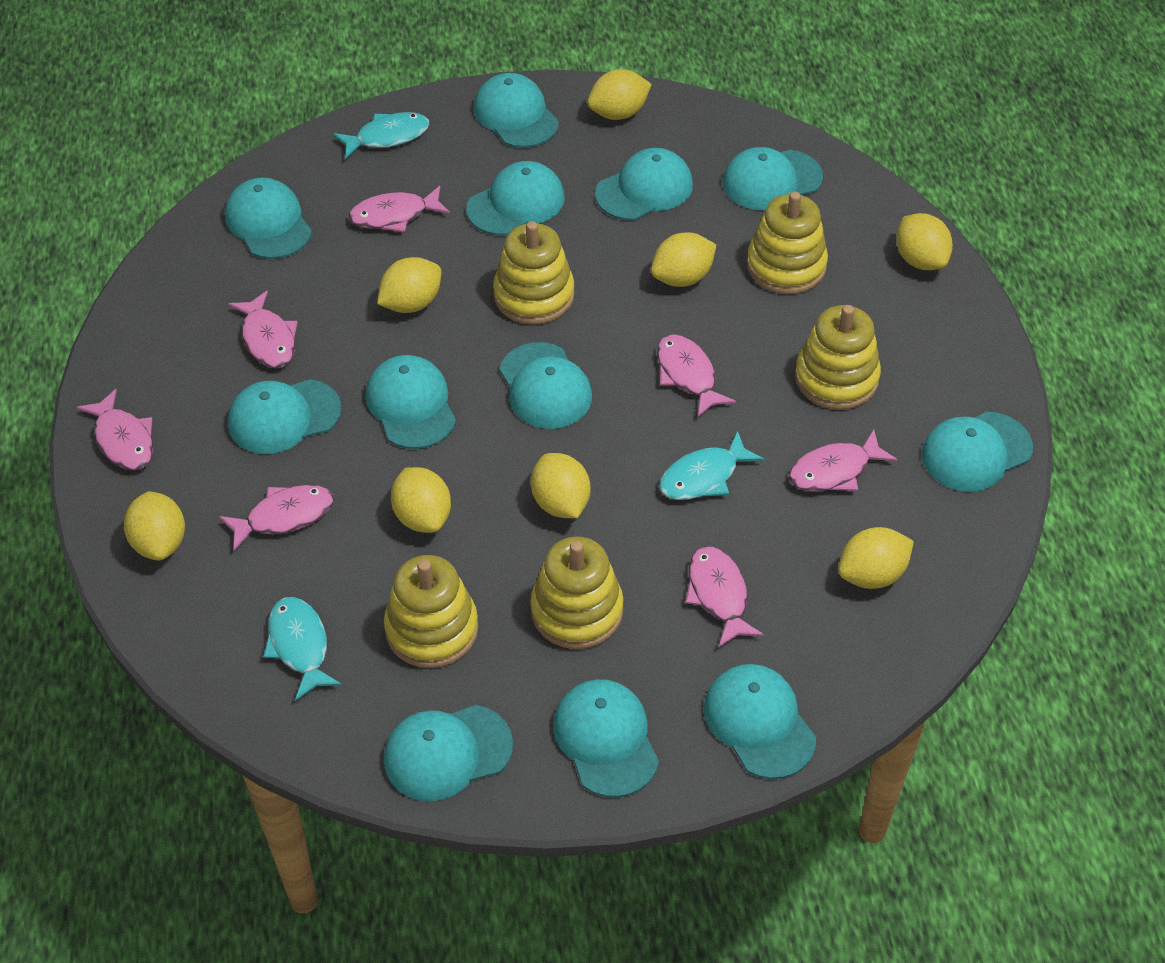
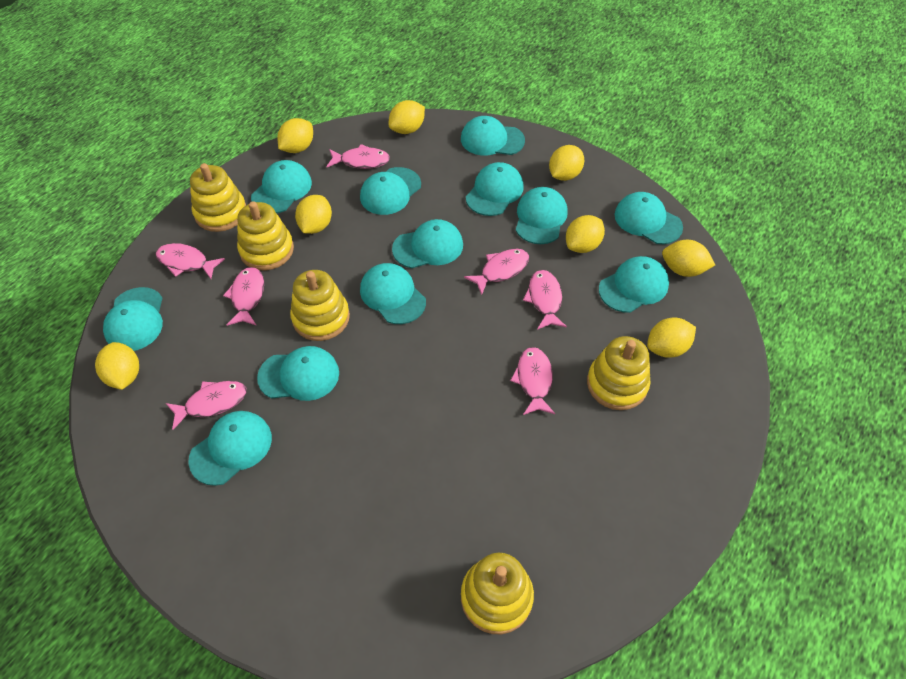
turquoise fish: 3 -> 0

